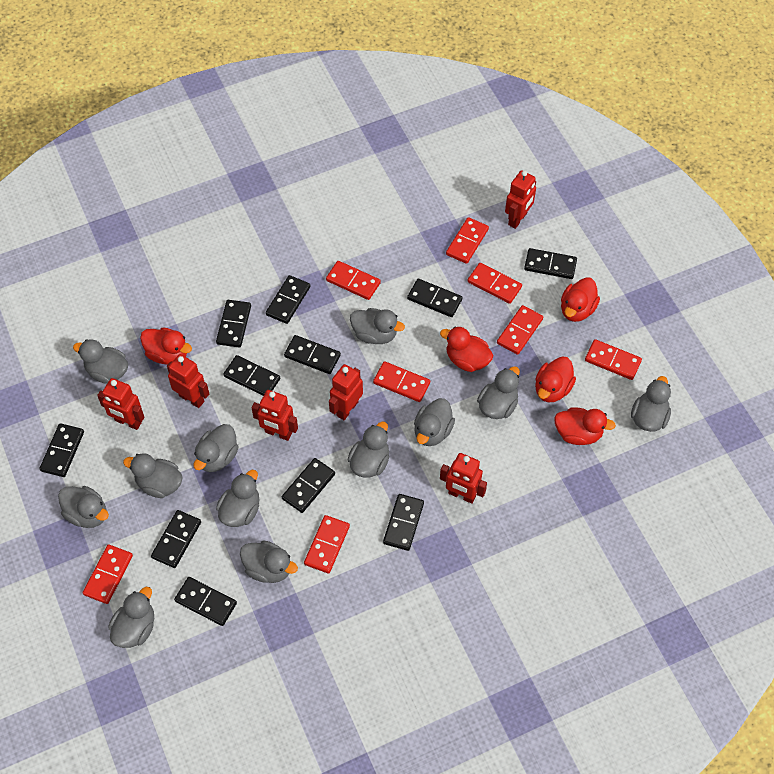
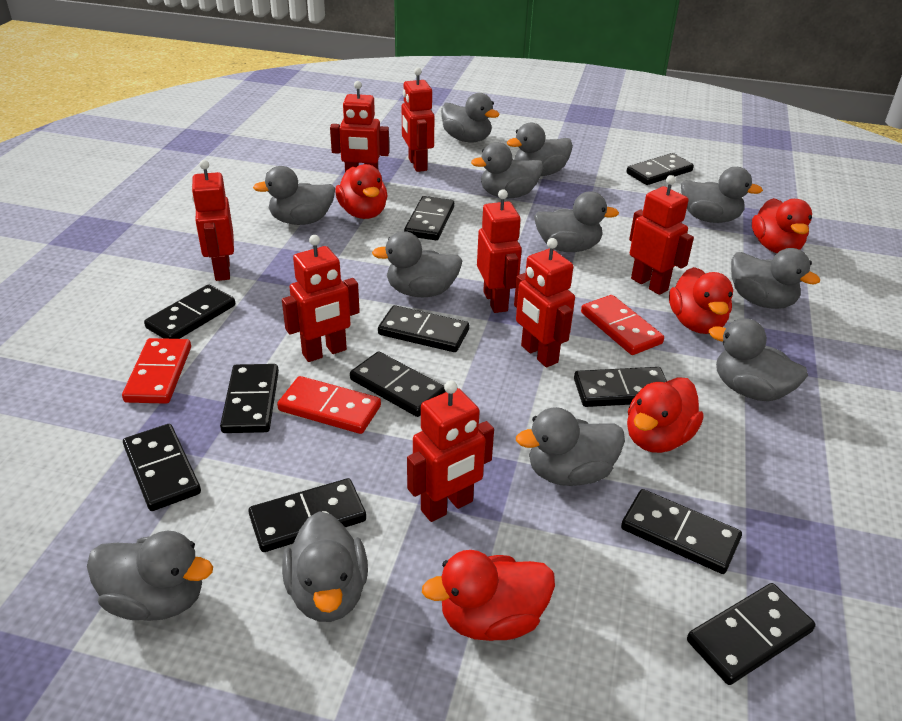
red domino: 8 -> 3
red robot: 6 -> 8

